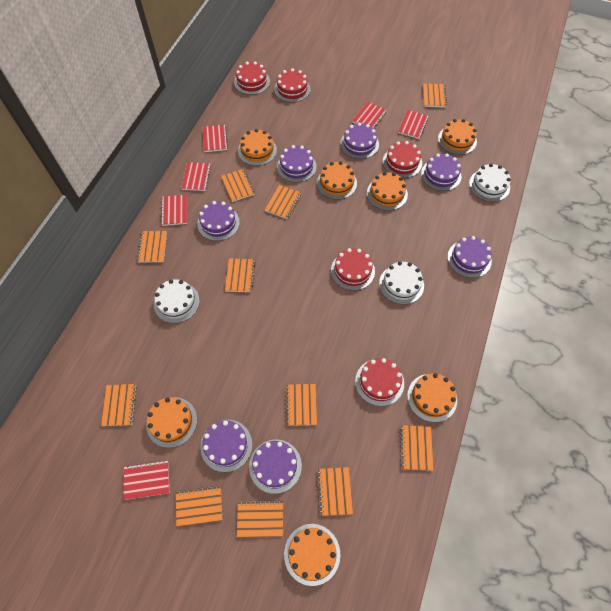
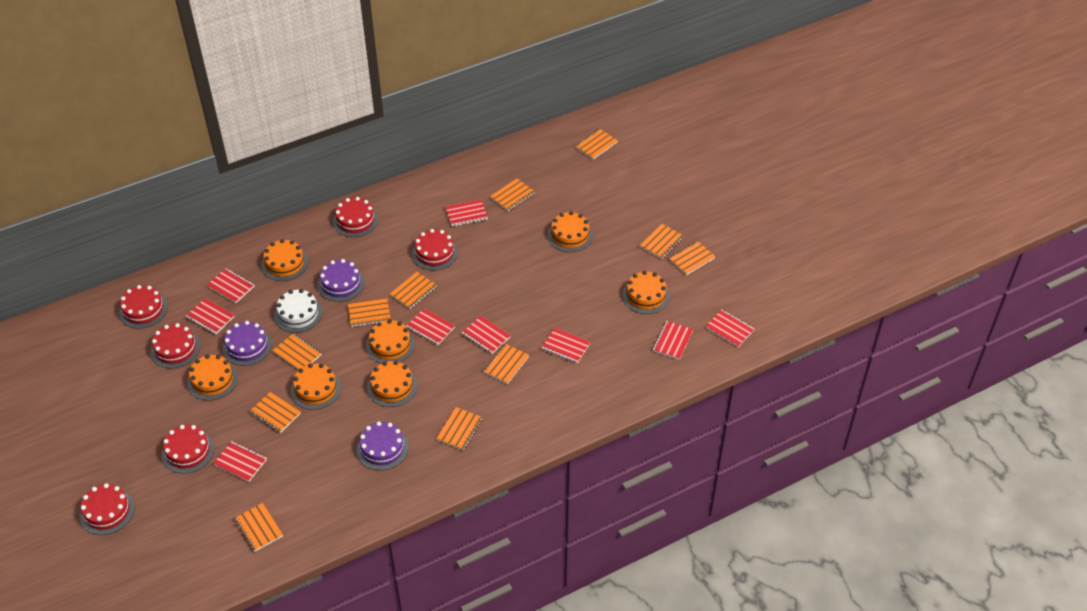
purple cake: 7 -> 3
red cake: 5 -> 6
red notebook: 6 -> 9
white cake: 3 -> 1

